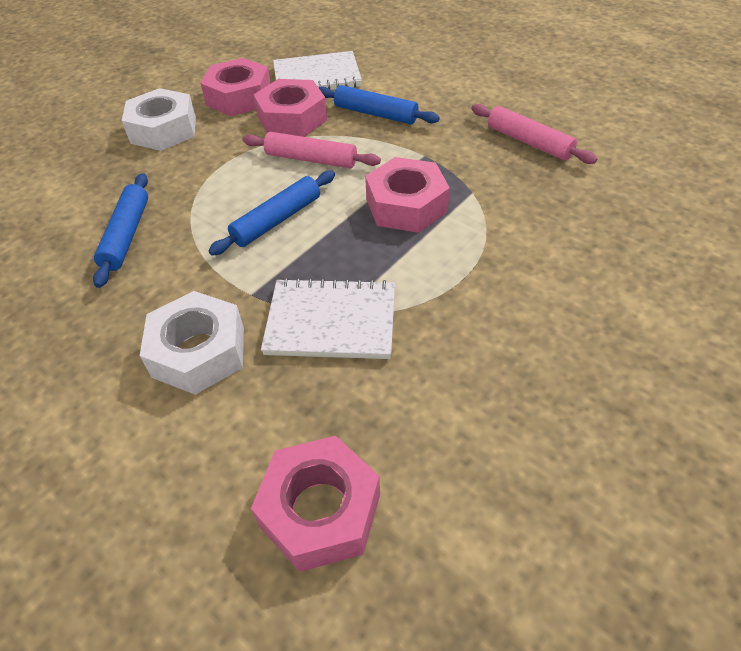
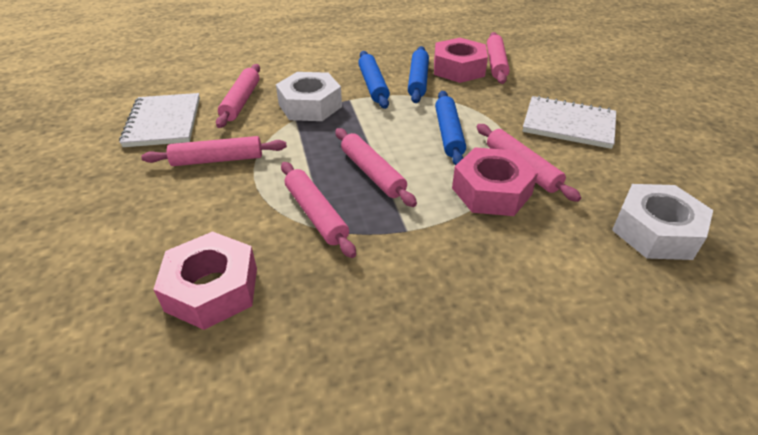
pink nut: 4 -> 3
pink rolling pin: 2 -> 6

